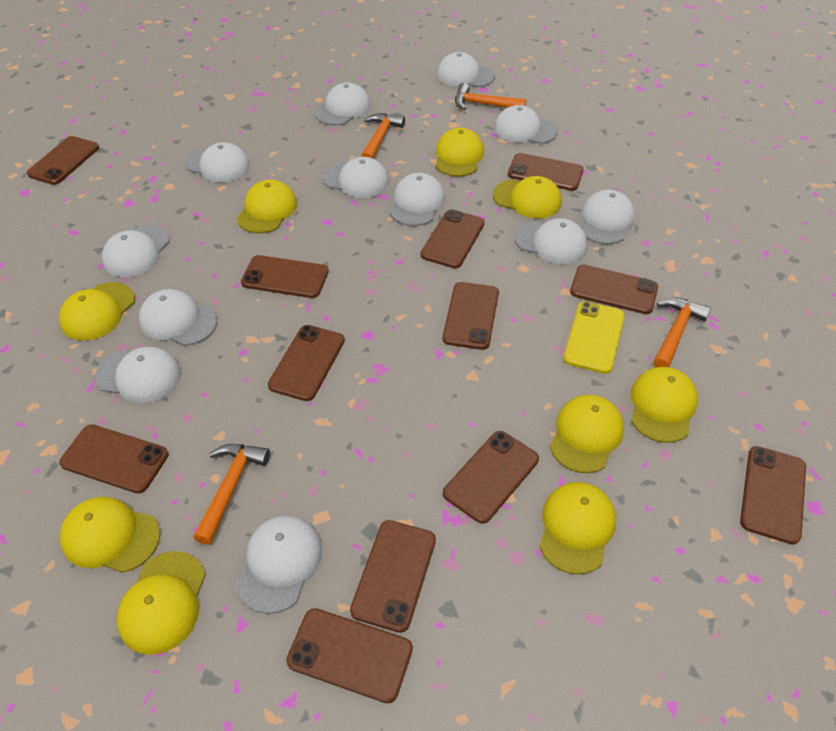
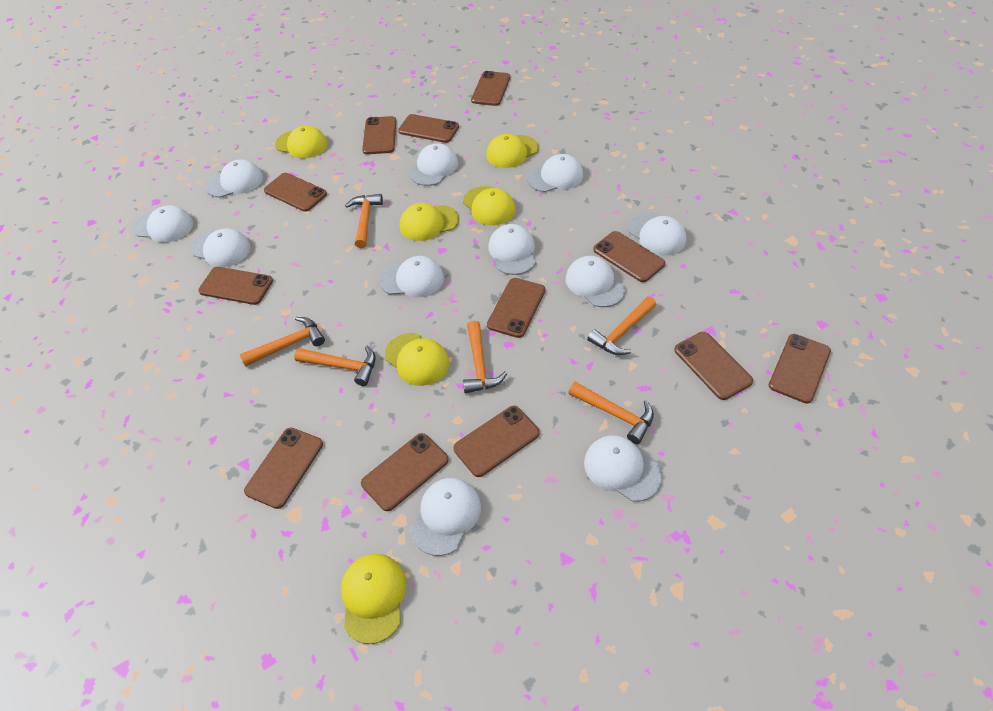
orange hammer: 4 -> 6
white cap: 12 -> 11
yellow cap: 9 -> 6
yellow phone: 1 -> 0

